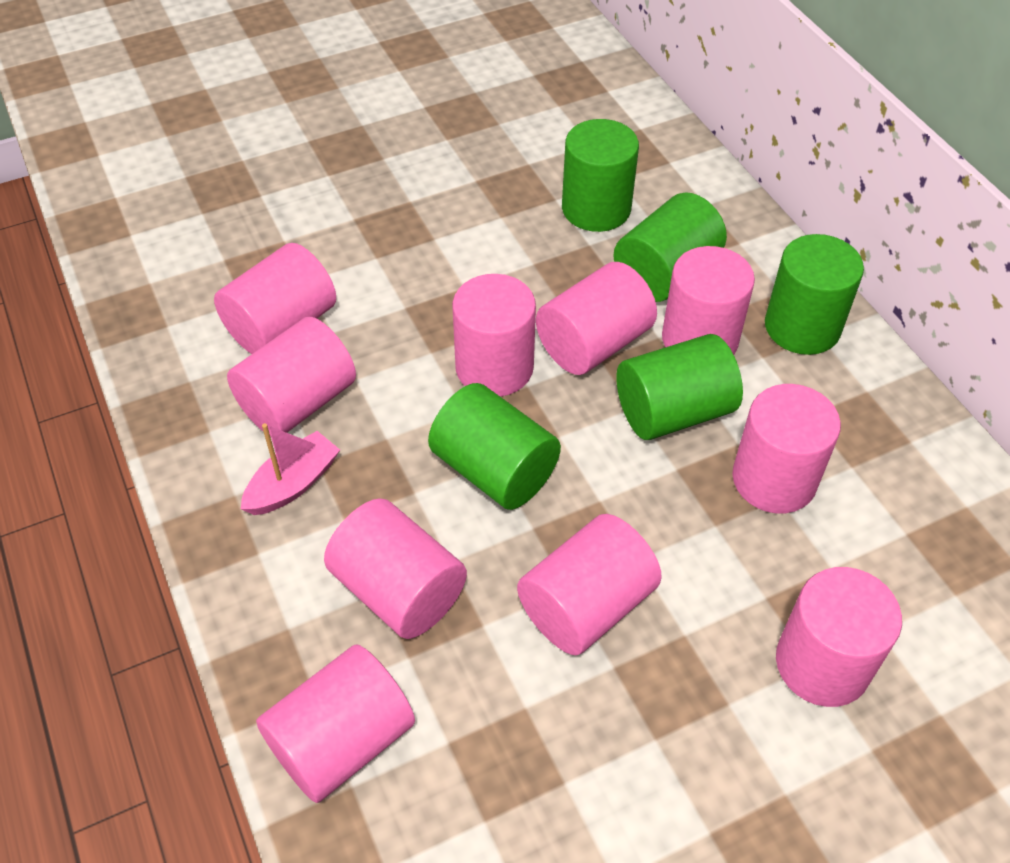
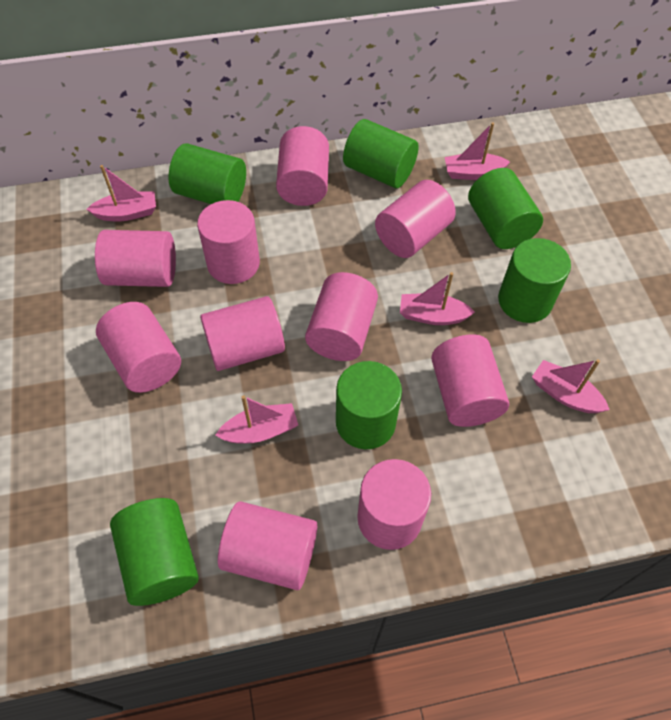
green cylinder: 5 -> 6
pink boat: 1 -> 5

